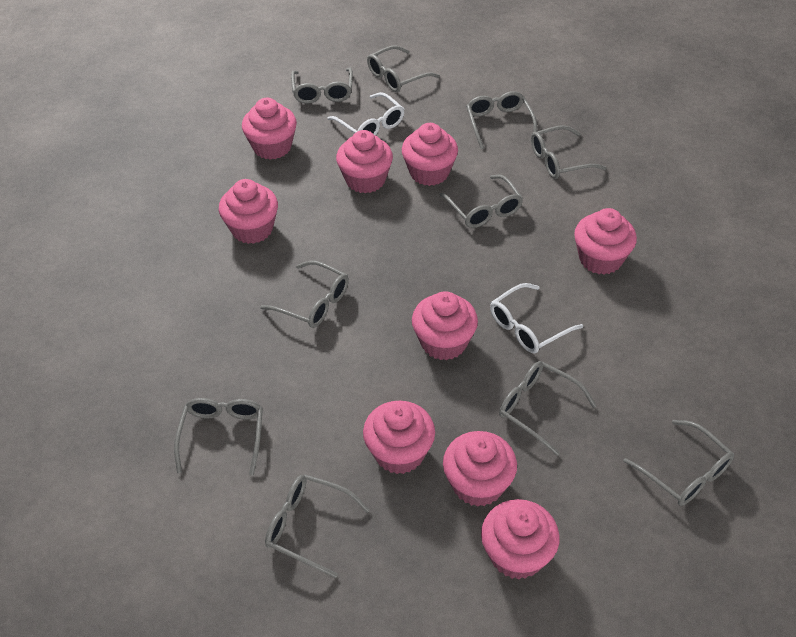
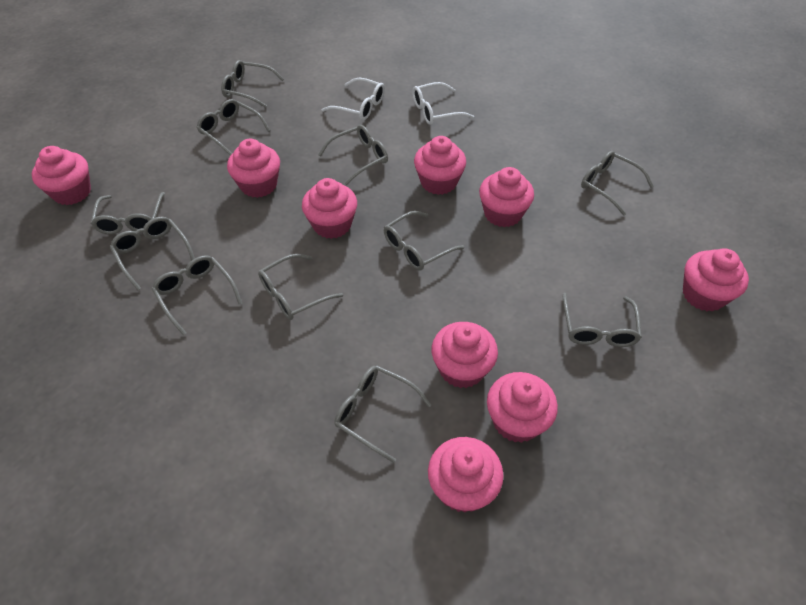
grey glasses: 10 -> 11

